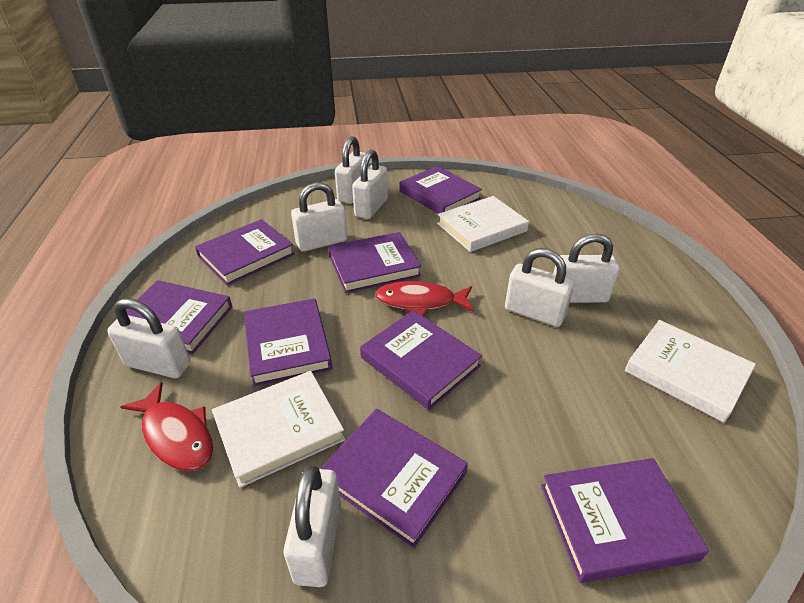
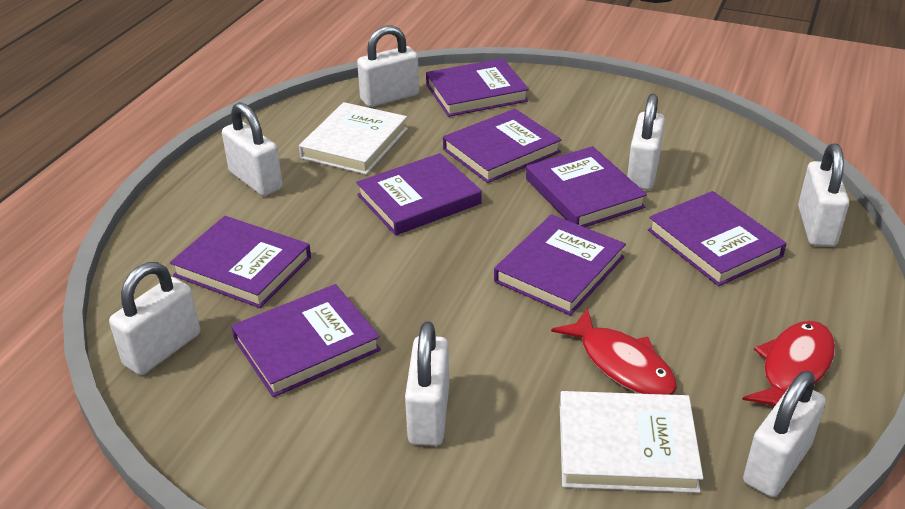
white book: 3 -> 2

